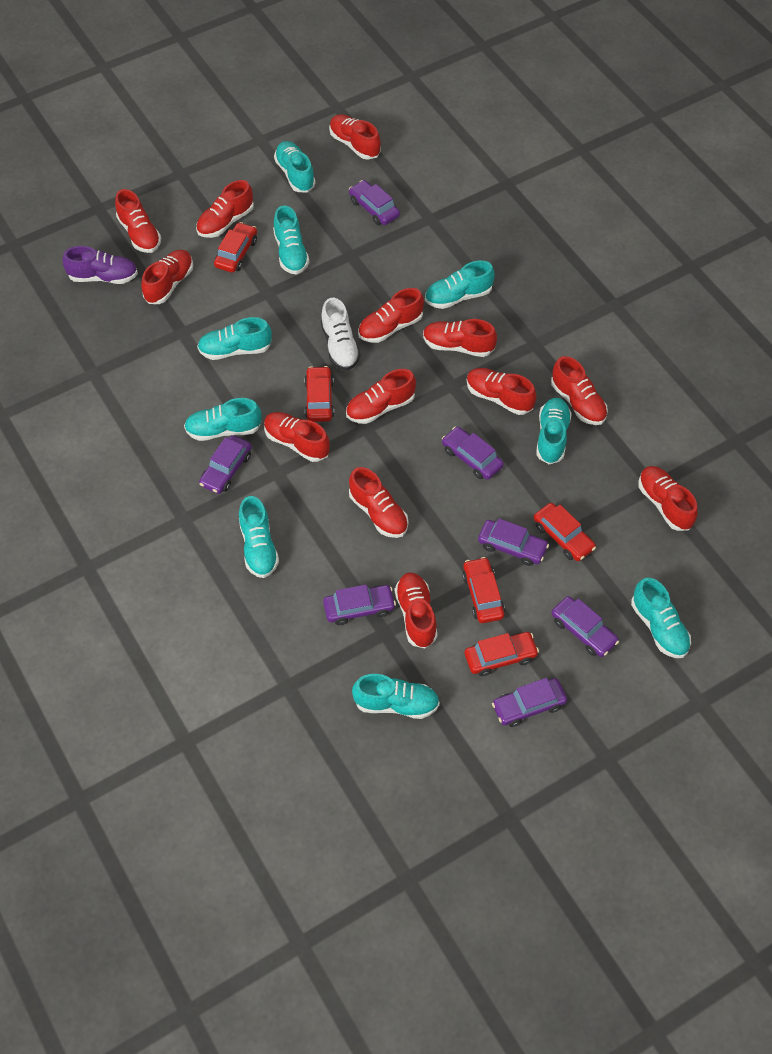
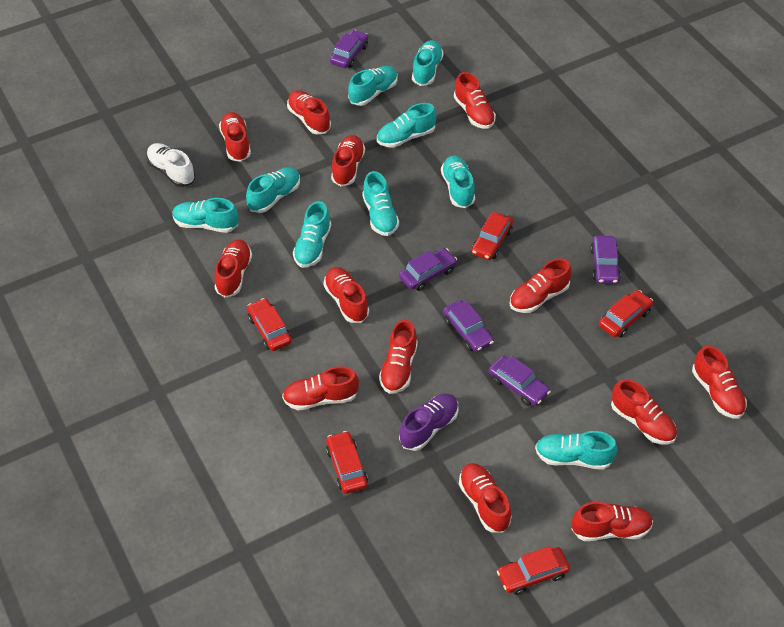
purple car: 7 -> 5

